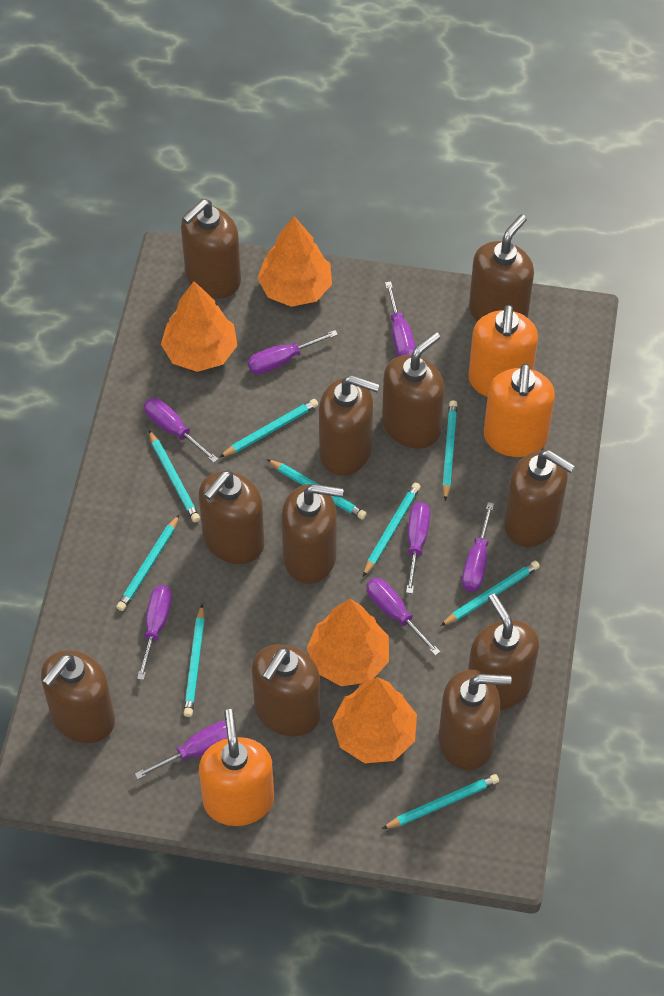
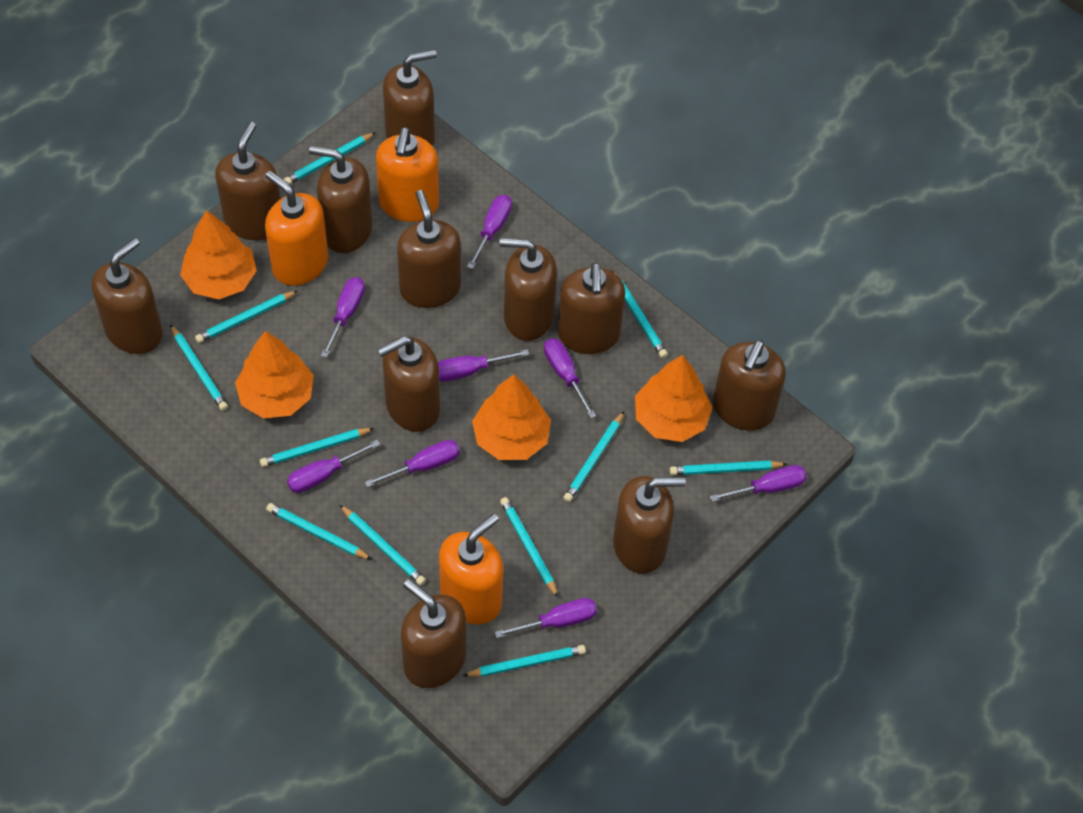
turquoise pencil: 9 -> 11

